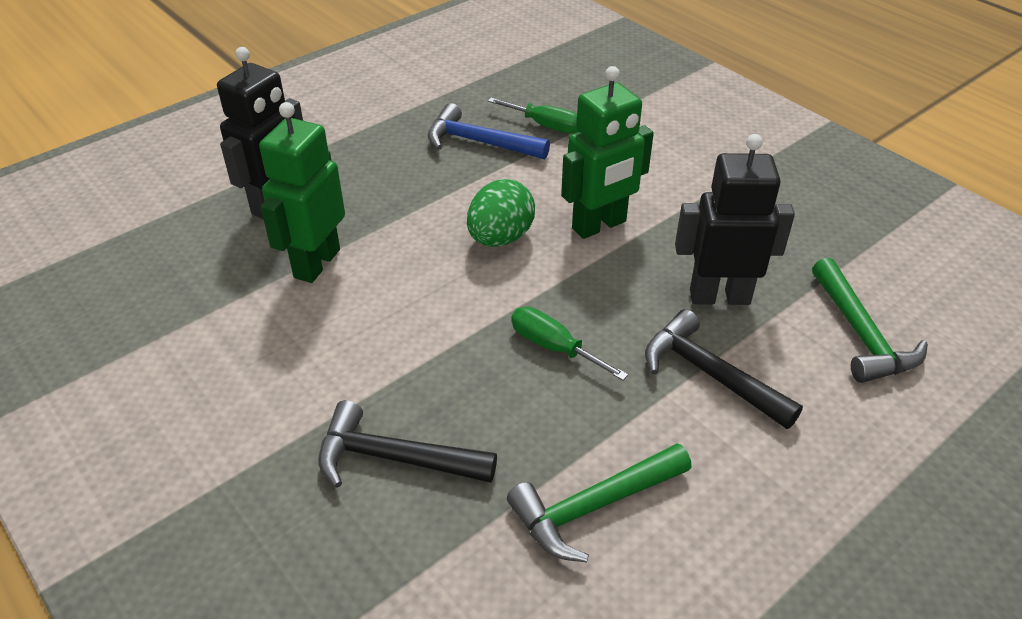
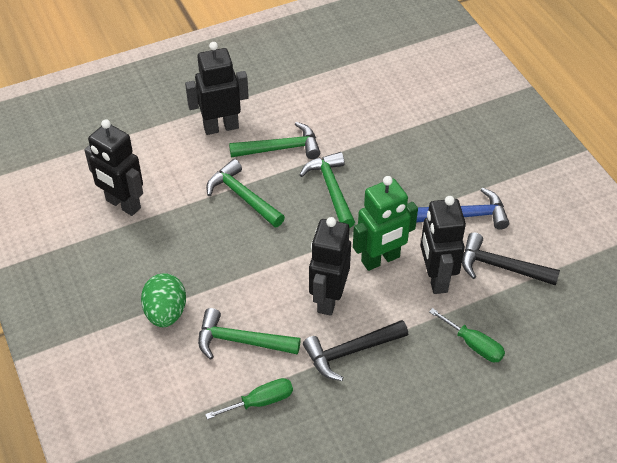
black robot: 2 -> 4
green hammer: 2 -> 4
green robot: 2 -> 1

